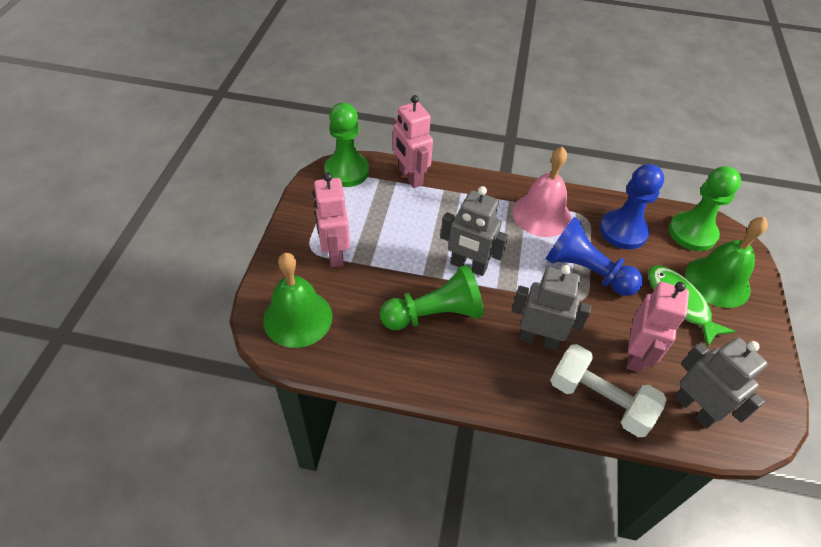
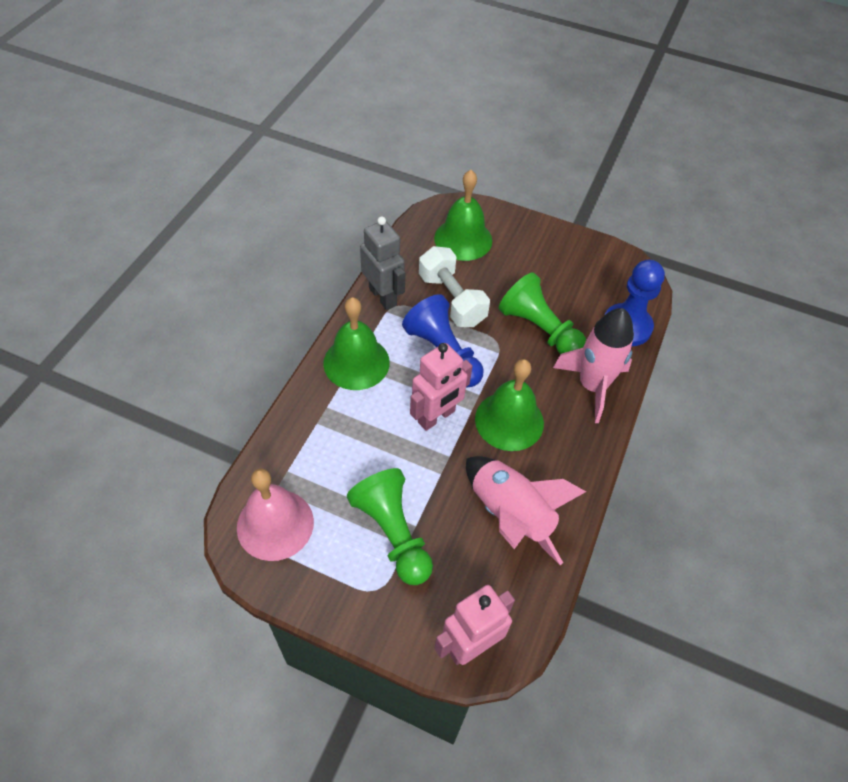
green bell: 2 -> 3
green fish: 1 -> 0
green pawn: 3 -> 2
grey robot: 3 -> 1
pink robot: 3 -> 2
pink rocket: 0 -> 2

